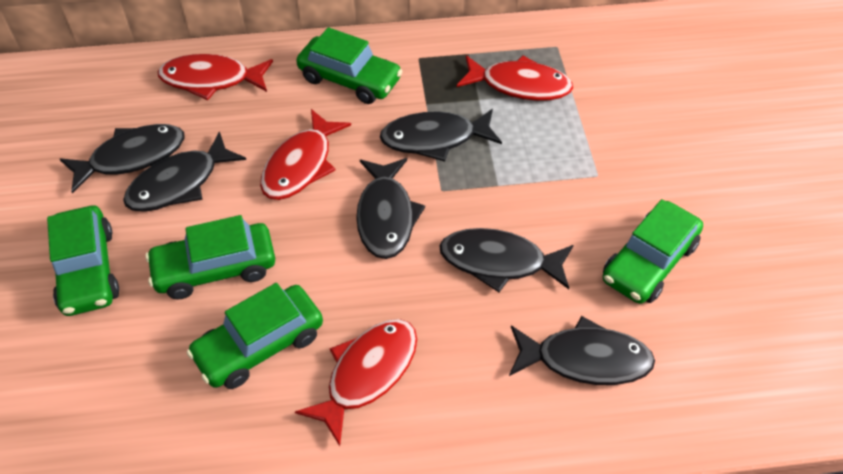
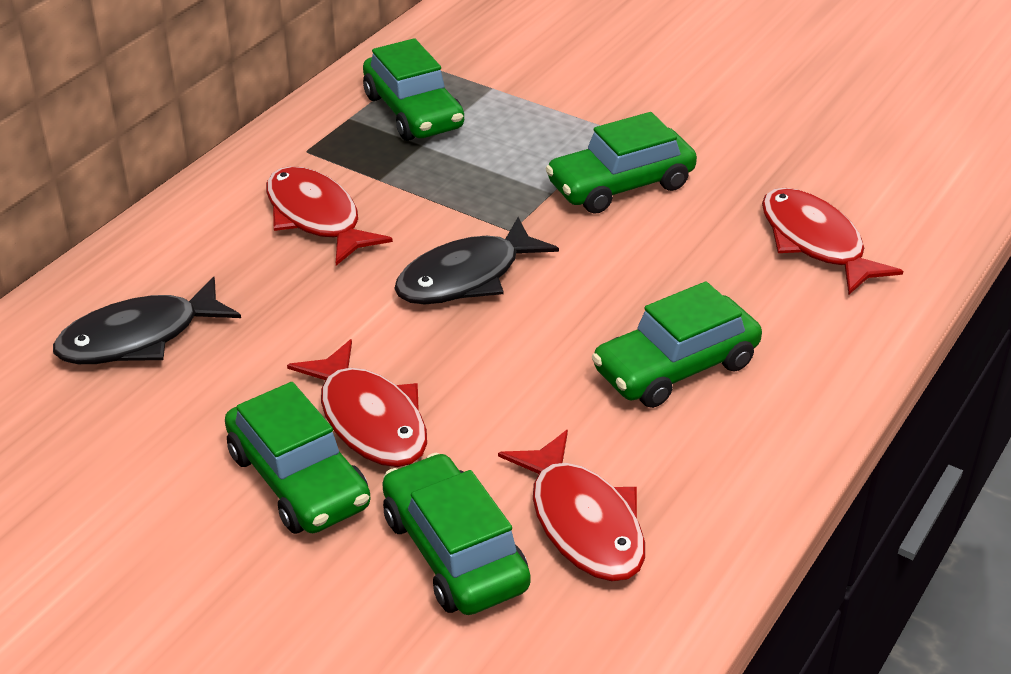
black fish: 6 -> 2

